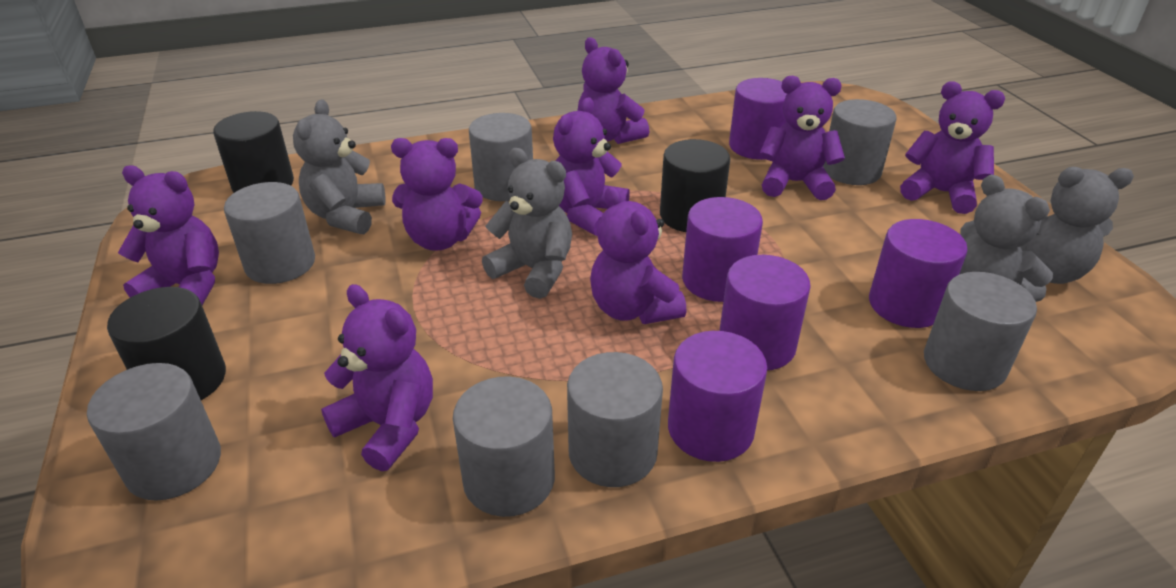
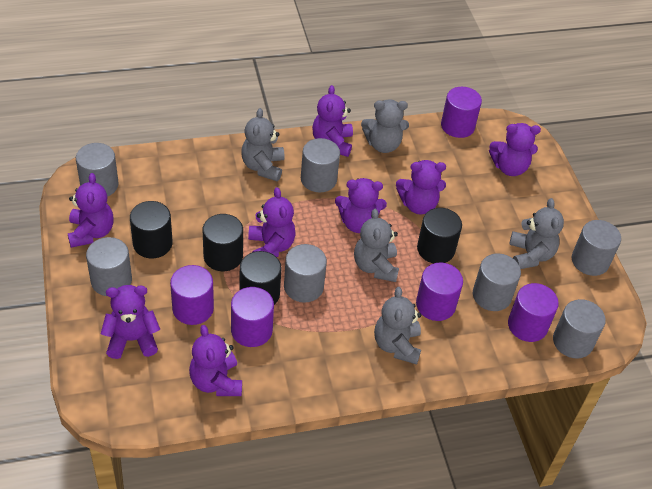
black cylinder: 3 -> 4
grey teddy bear: 4 -> 5

